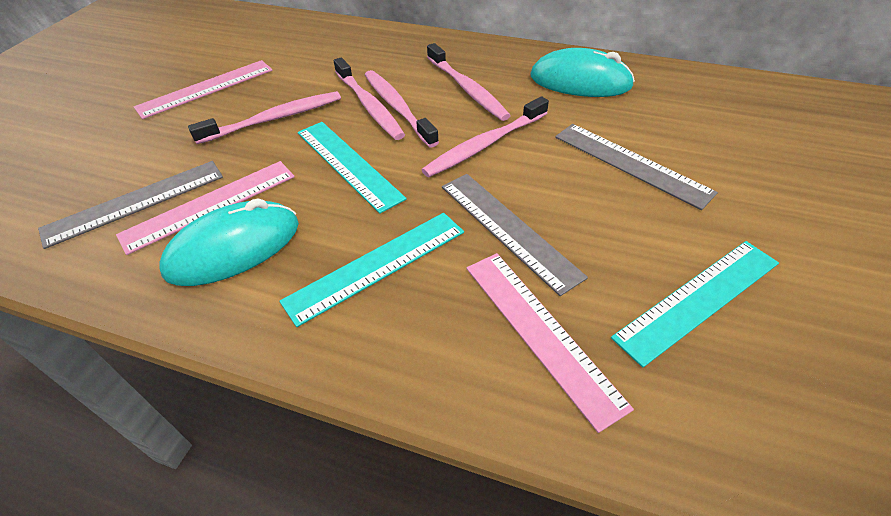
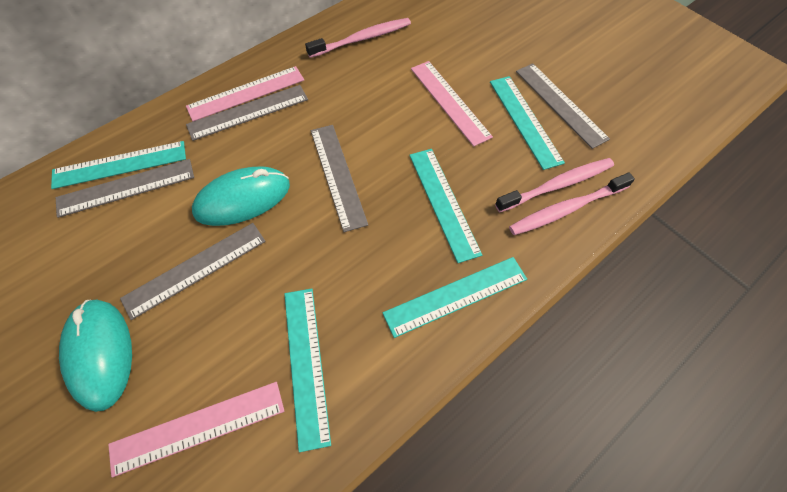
grey ruler: 3 -> 5
pink toothbrush: 5 -> 3
turquoise ruler: 3 -> 5

